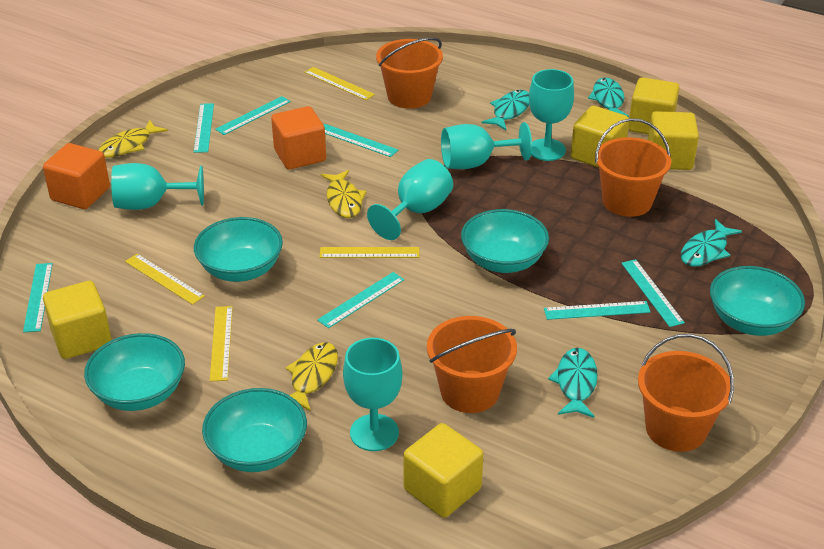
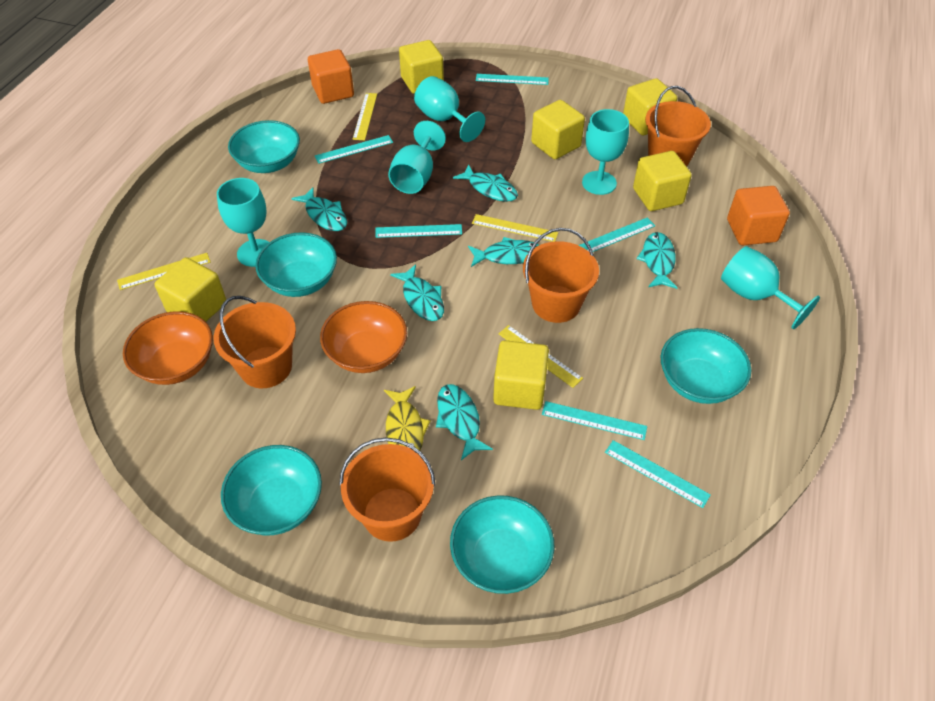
orange bowl: 0 -> 2
turquoise fish: 4 -> 6
turquoise ruler: 7 -> 6
yellow cube: 5 -> 6
yellow fish: 3 -> 1

